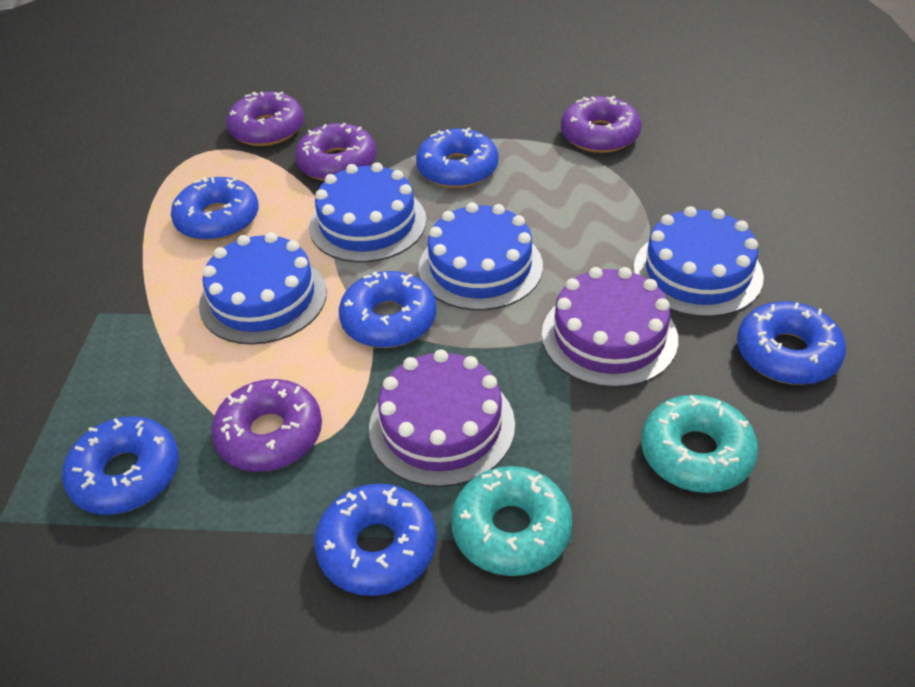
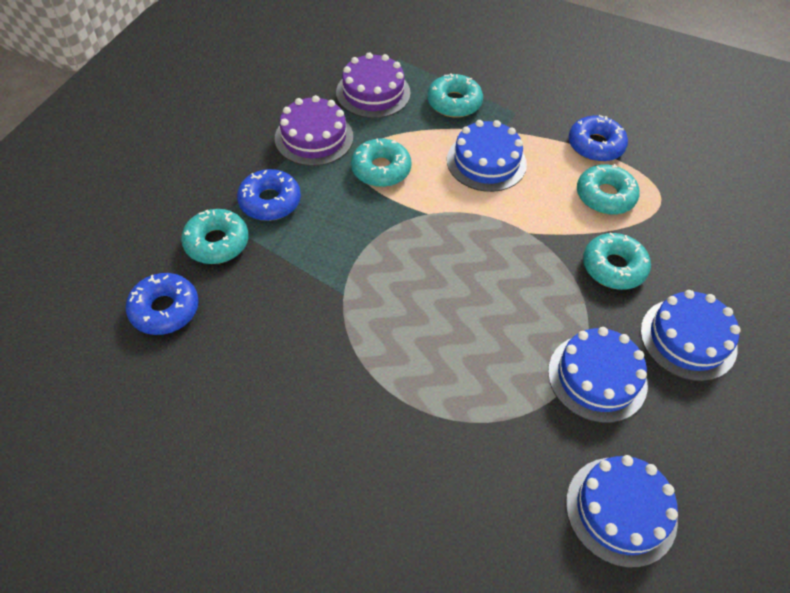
blue donut: 6 -> 3
purple donut: 4 -> 0
turquoise donut: 2 -> 5

